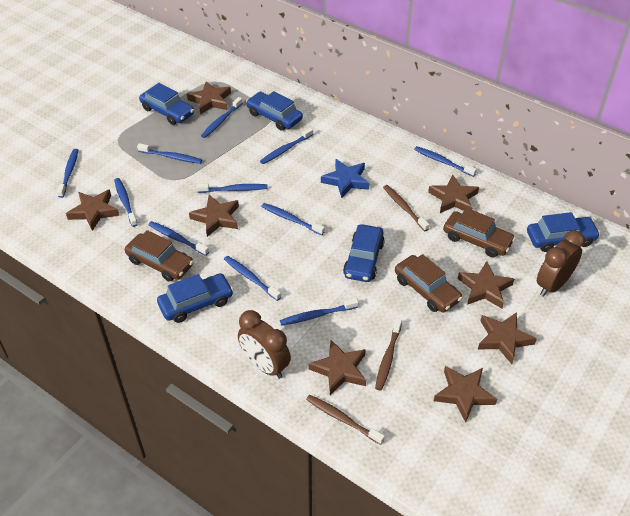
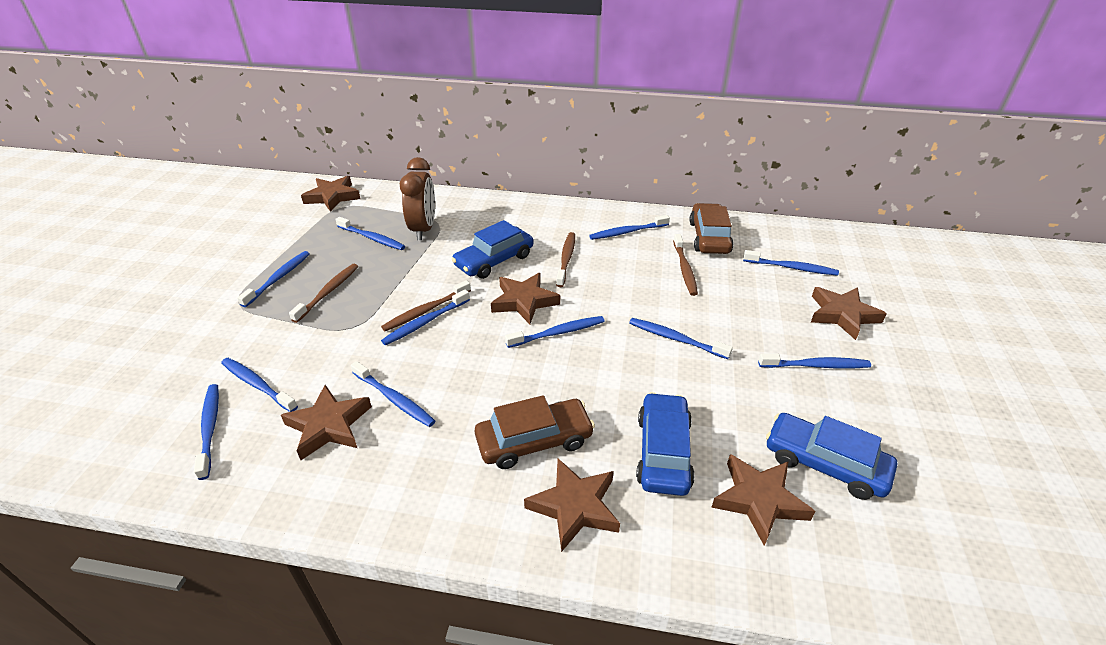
blue car: 5 -> 3
blue star: 1 -> 0
brown car: 3 -> 2
brown clock: 2 -> 1
brown star: 8 -> 6
brown toothbrush: 3 -> 4

